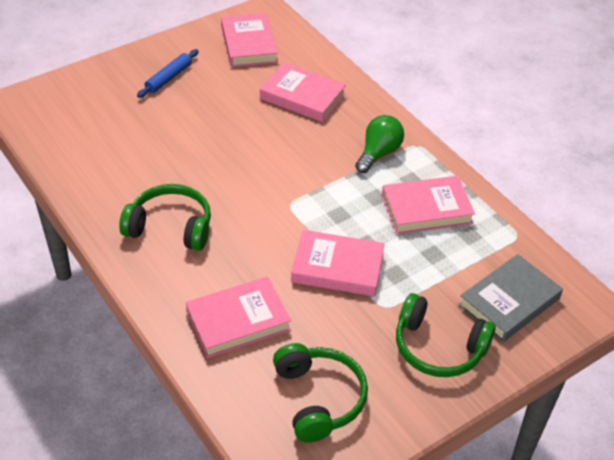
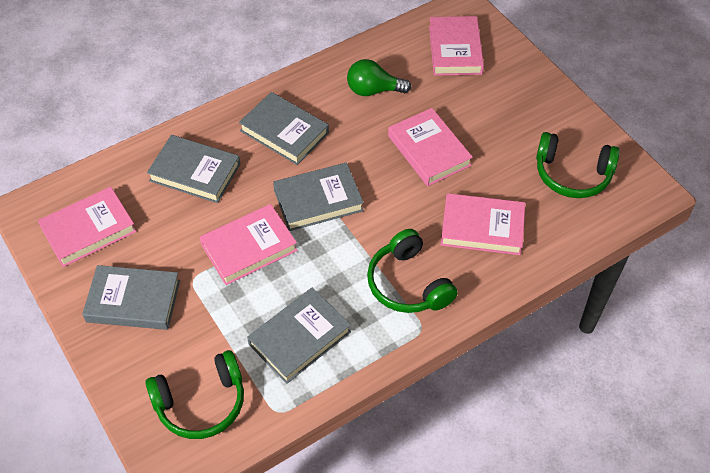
blue rolling pin: 1 -> 0
grey book: 1 -> 5

